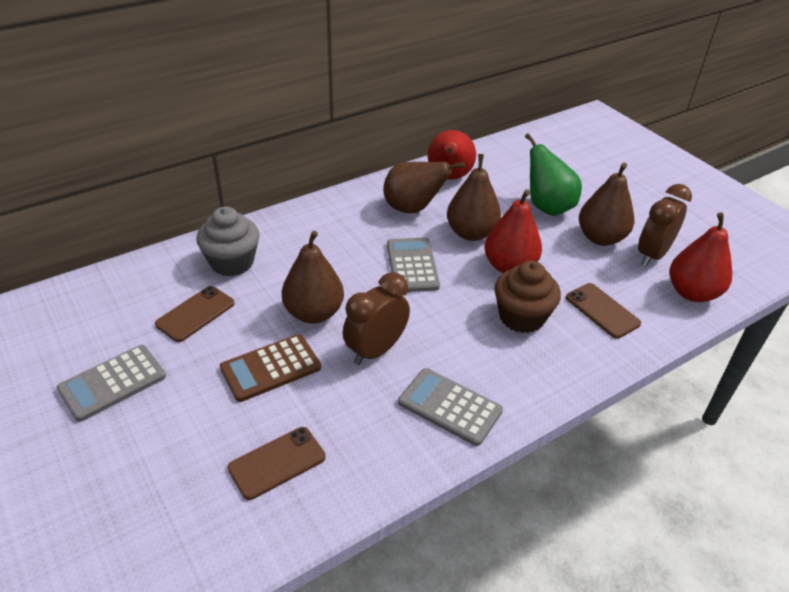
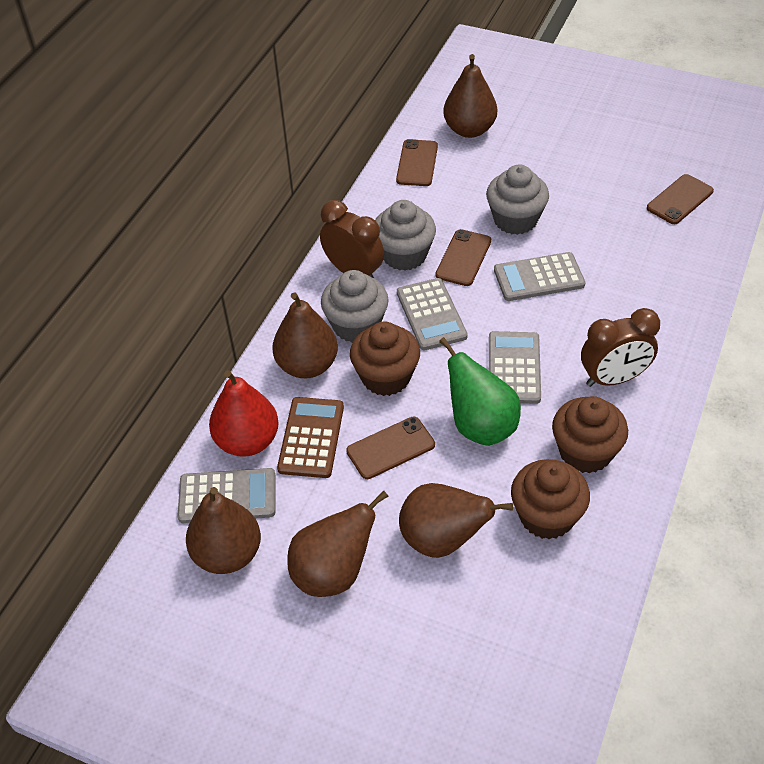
brown cupcake: 1 -> 3
brown pear: 4 -> 5
brown phone: 3 -> 4
grey calculator: 3 -> 4
grey cupcake: 1 -> 3
red pear: 3 -> 1

